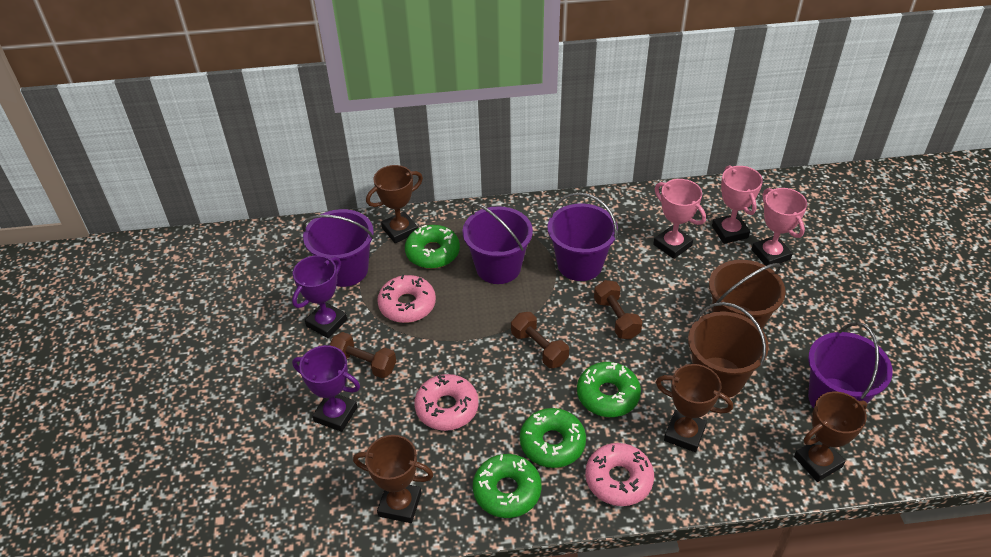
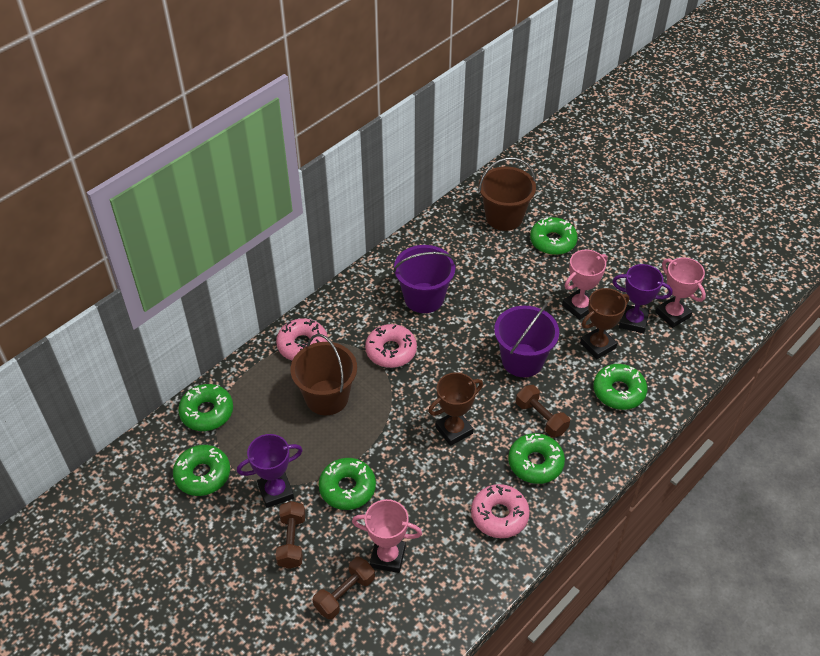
brown trophy: 4 -> 2
green donut: 4 -> 6
purple bucket: 4 -> 2

